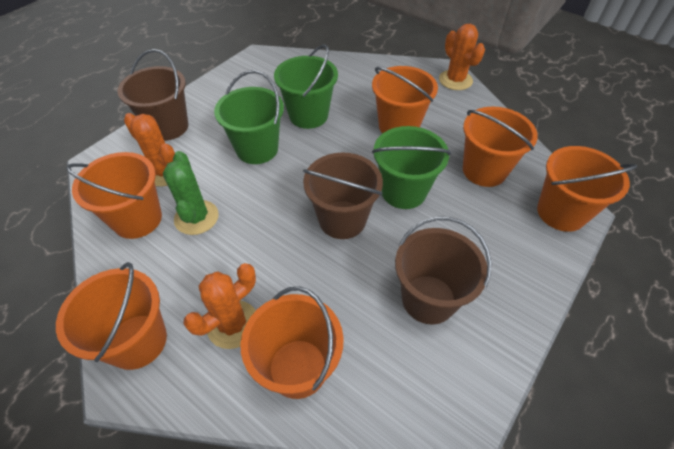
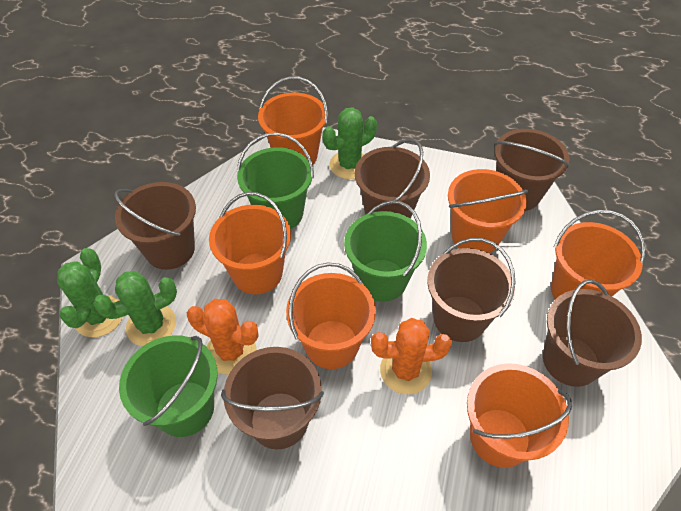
brown bucket: 3 -> 6
green cactus: 1 -> 3
orange cactus: 3 -> 2

